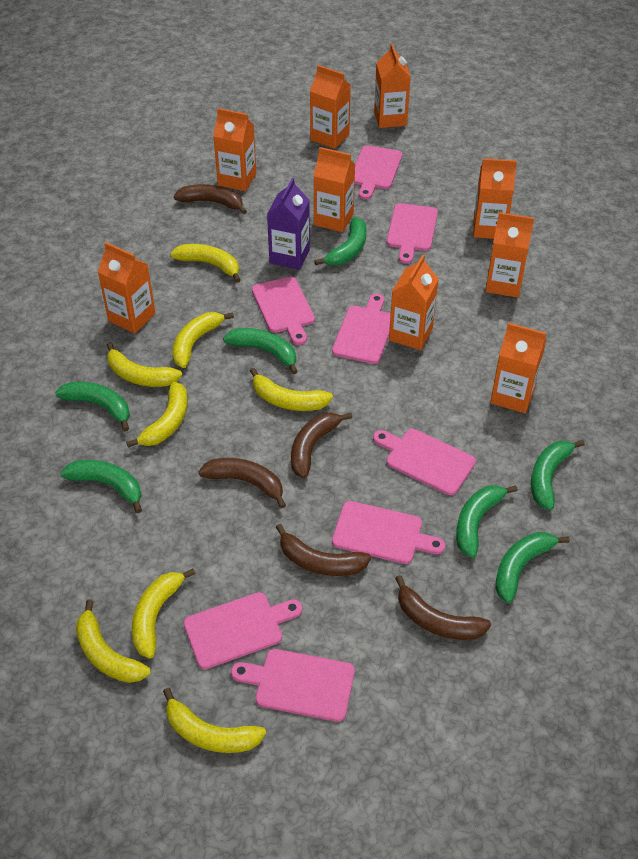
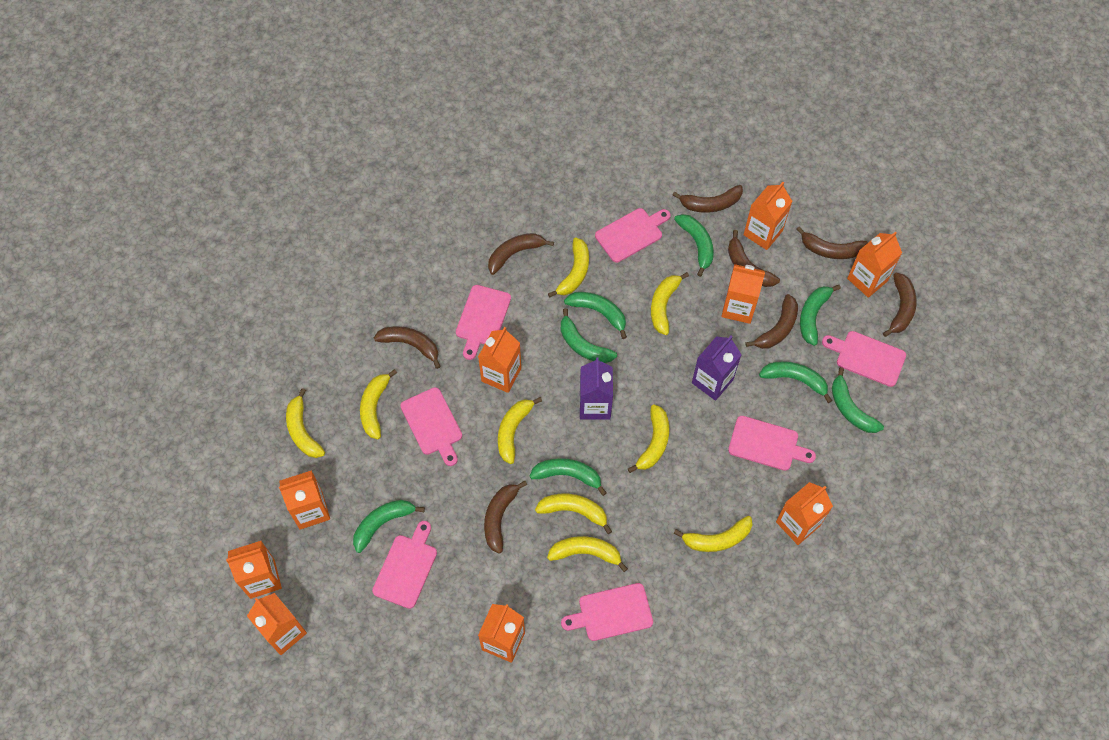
brown banana: 5 -> 8
green banana: 7 -> 8
pink cutting board: 8 -> 7
purple carton: 1 -> 2
yellow banana: 8 -> 9

